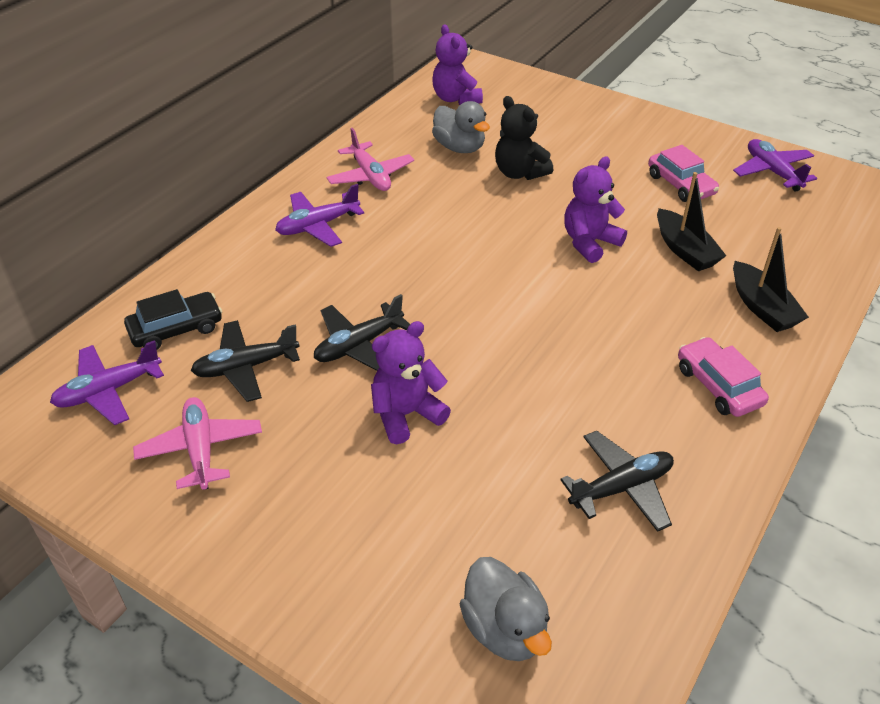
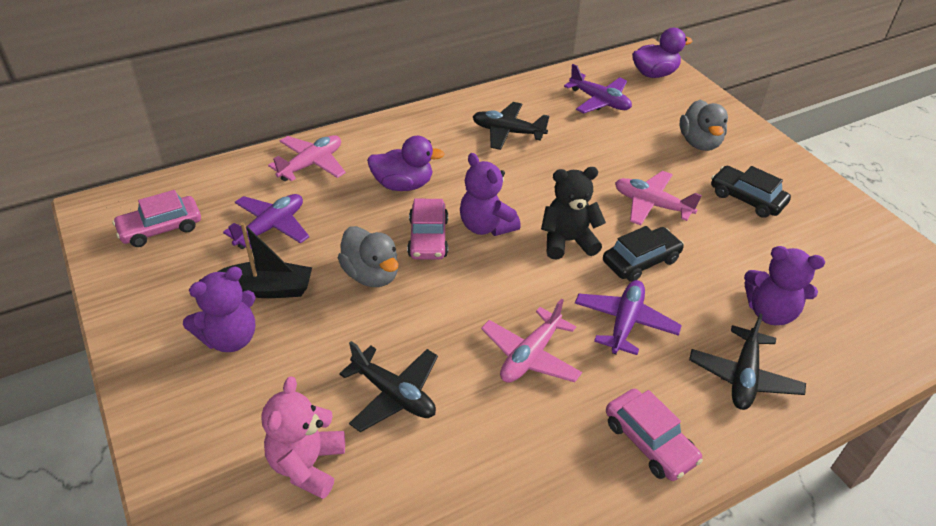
black boat: 2 -> 1
black car: 1 -> 2
pink car: 2 -> 3
pink plane: 2 -> 3
pink teddy bear: 0 -> 1
purple duck: 0 -> 2

